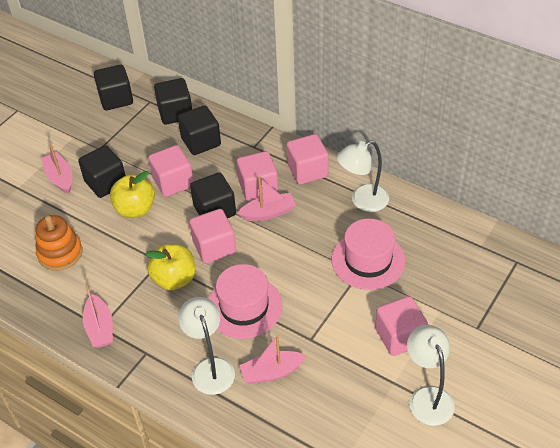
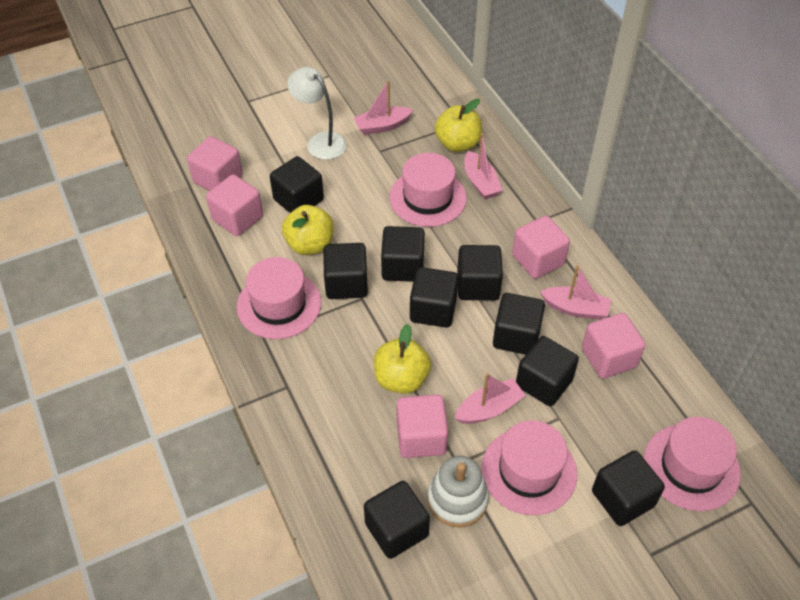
black cube: 5 -> 9
orange stacking toy: 1 -> 0
pink hat: 2 -> 4
white lamp: 3 -> 1
white stacking toy: 0 -> 1
yellow apple: 2 -> 3

